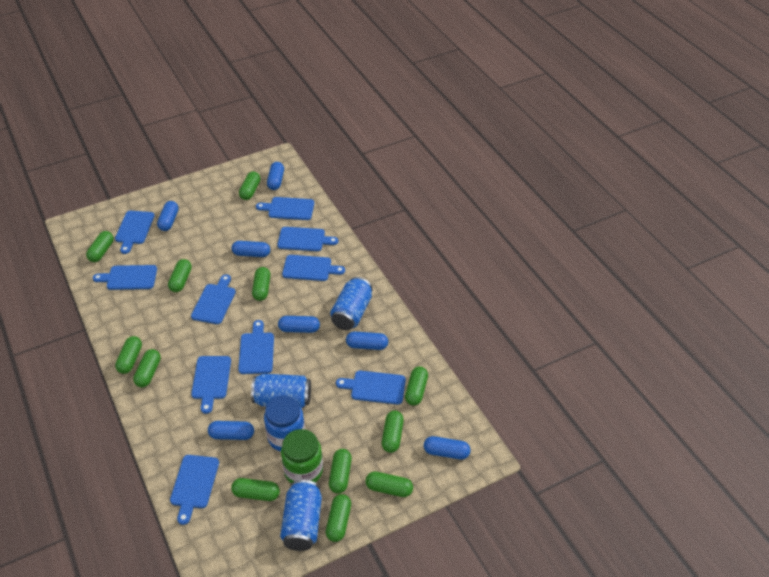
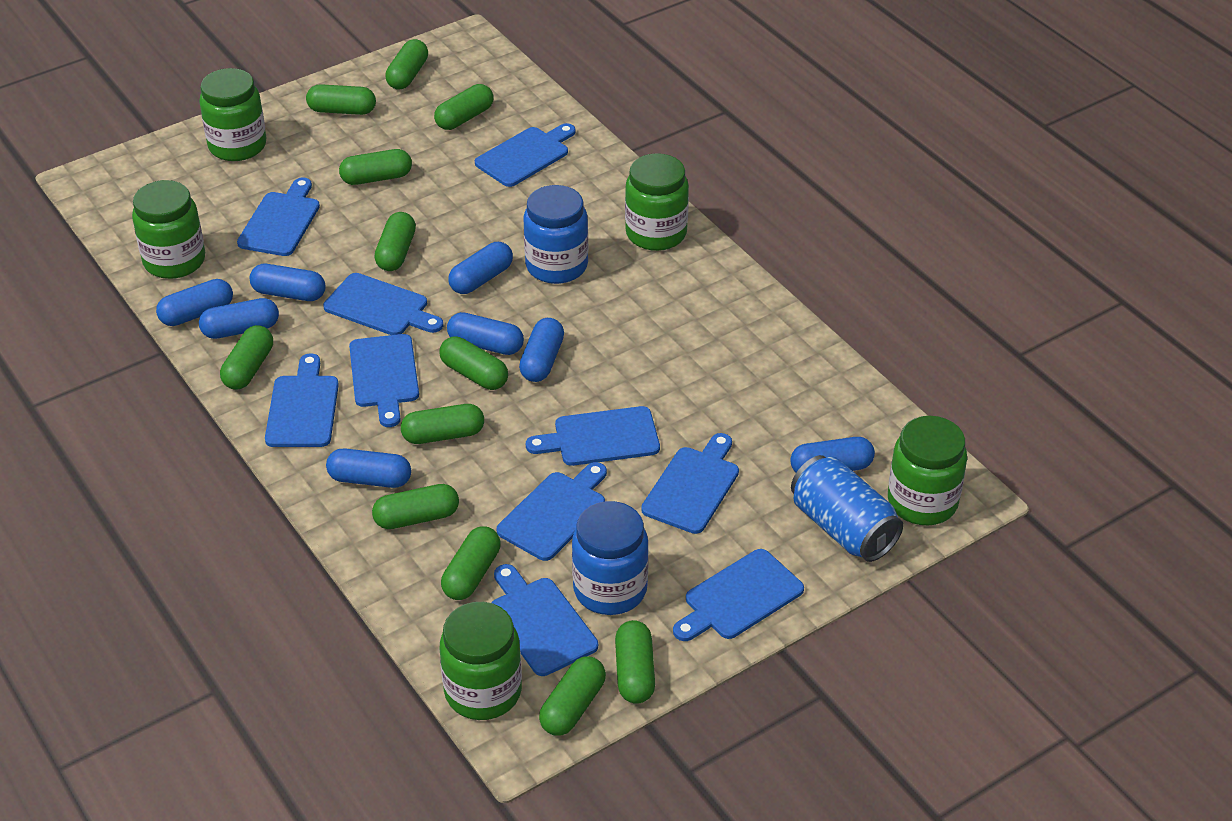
blue can: 3 -> 1
blue capsule: 7 -> 8
blue jar: 1 -> 2
green jar: 1 -> 5

